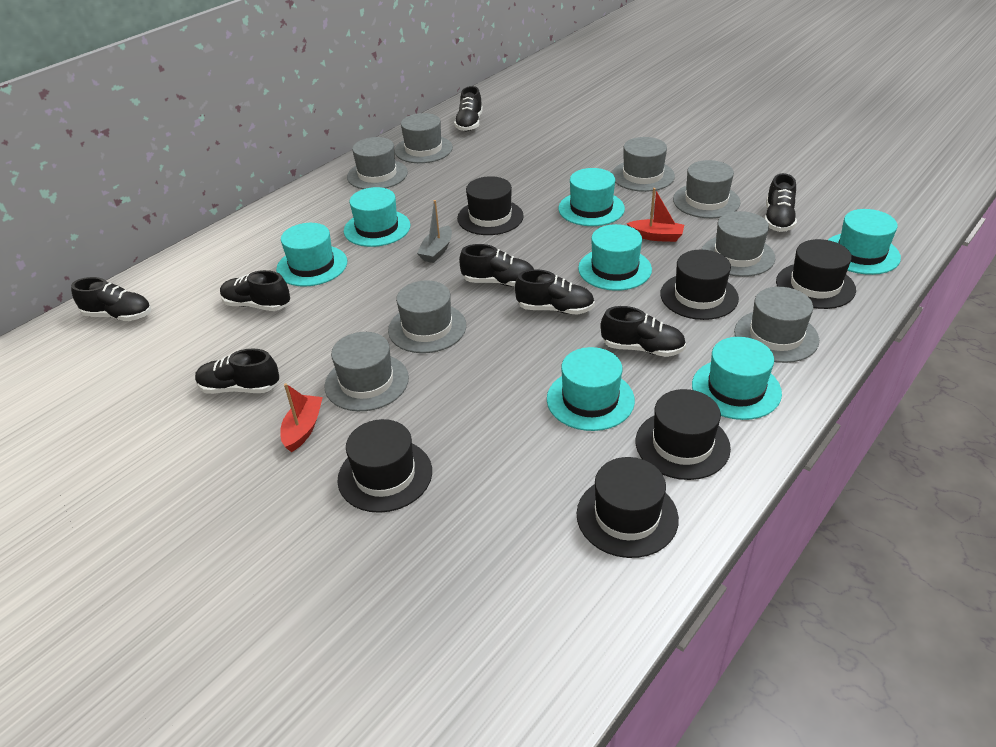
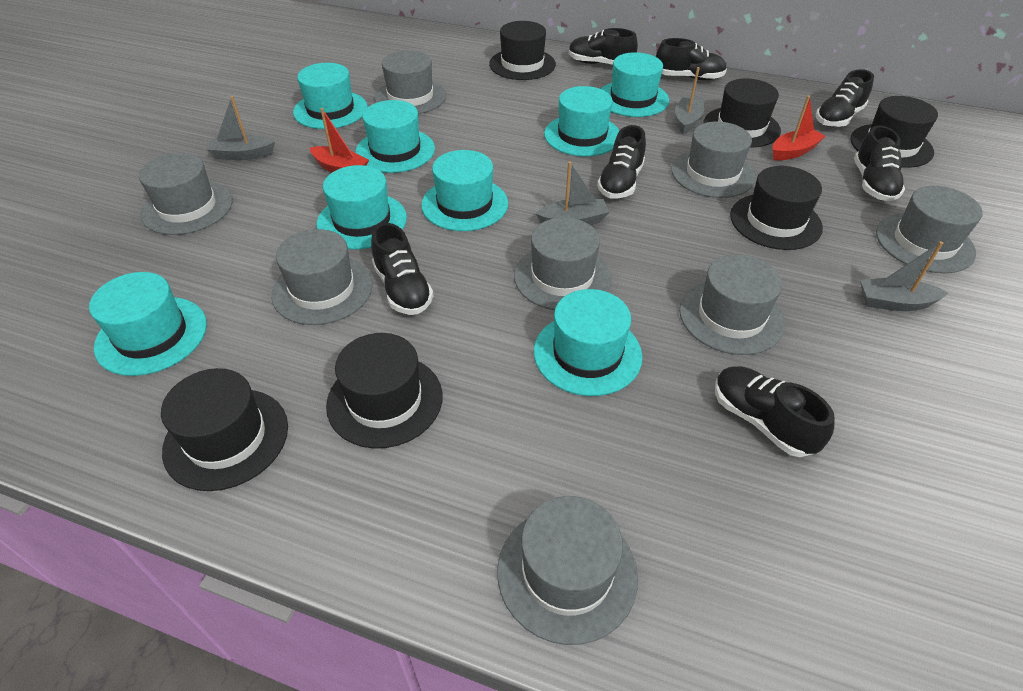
black shoe: 8 -> 7
grey boat: 1 -> 4
turquoise hat: 7 -> 8

